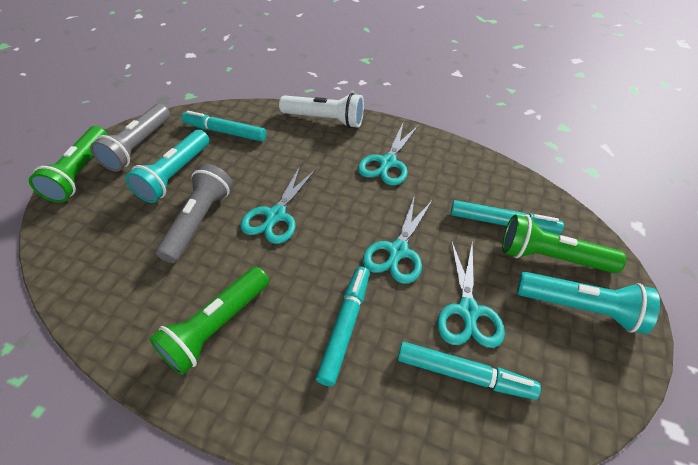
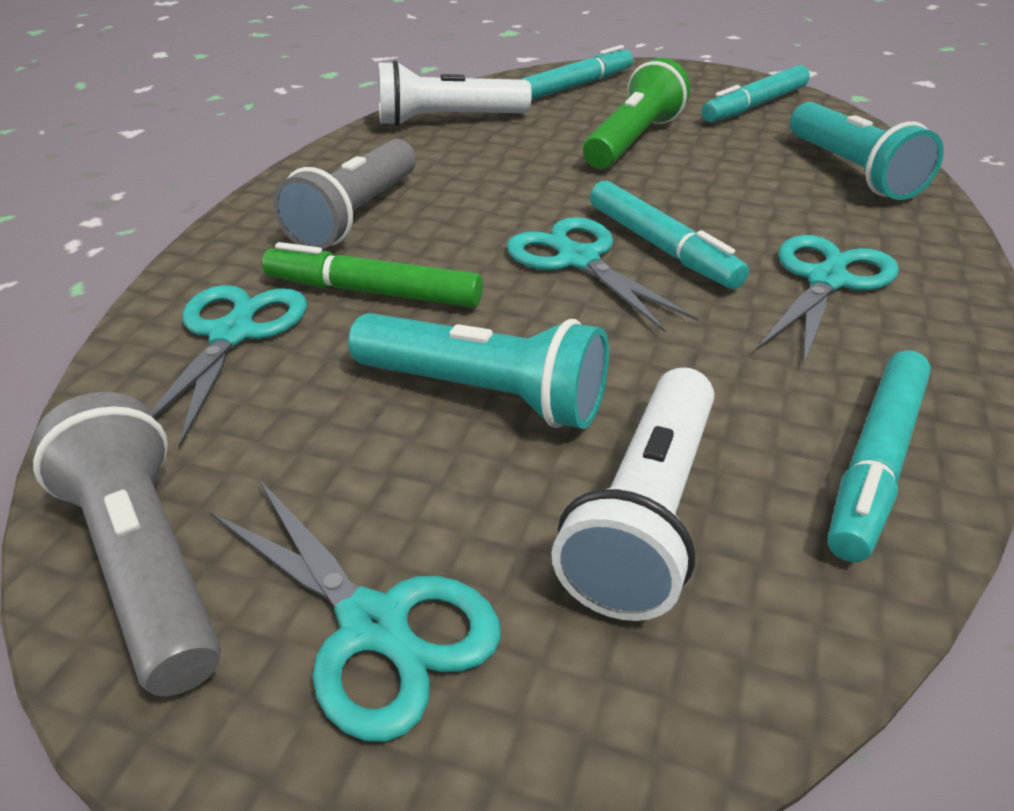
green flashlight: 3 -> 1
green marker: 0 -> 1
white flashlight: 1 -> 2

